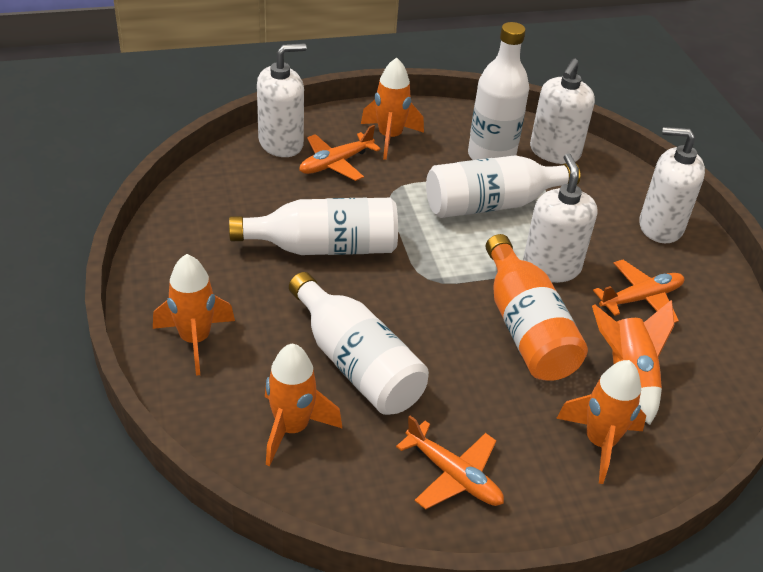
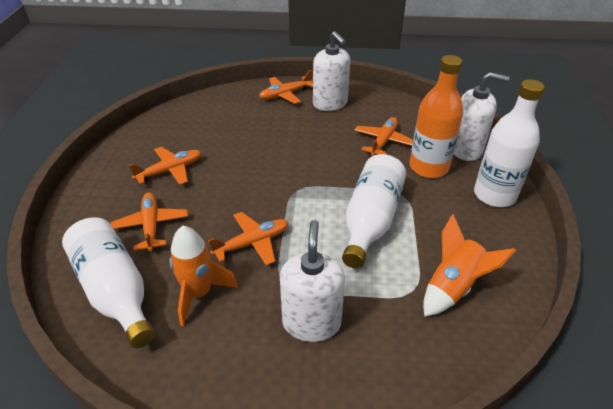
orange plane: 3 -> 5
orange rocket: 5 -> 2
white bottle: 4 -> 3
white soap dispenser: 4 -> 3

